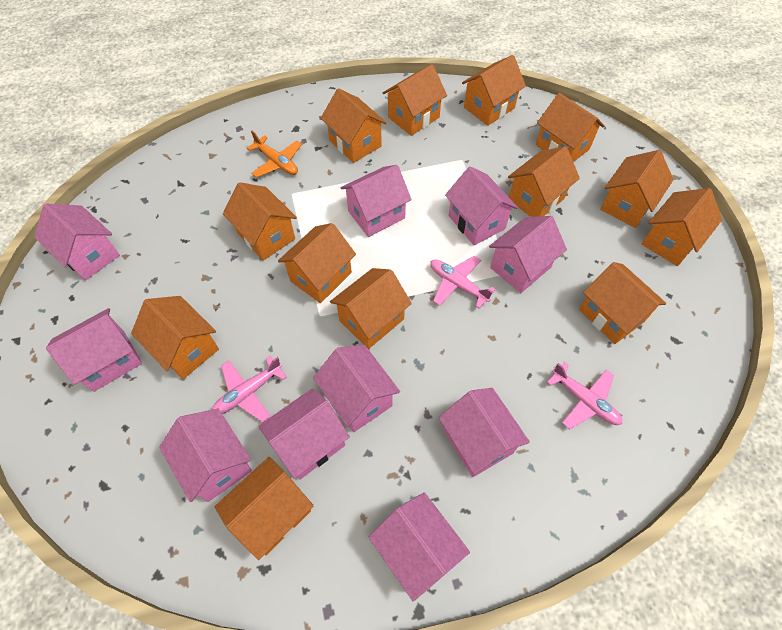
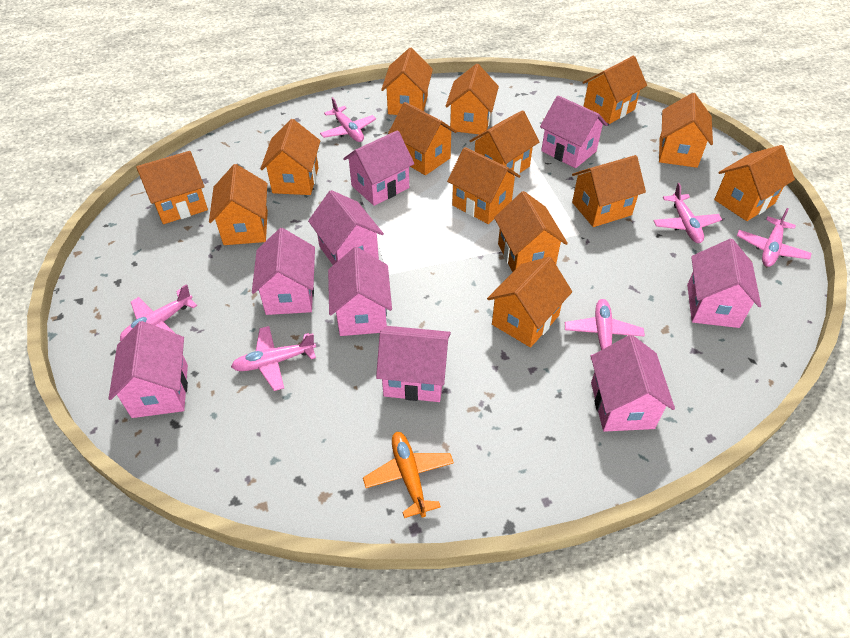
orange house: 13 -> 14
pink house: 10 -> 9
pink plane: 3 -> 6

